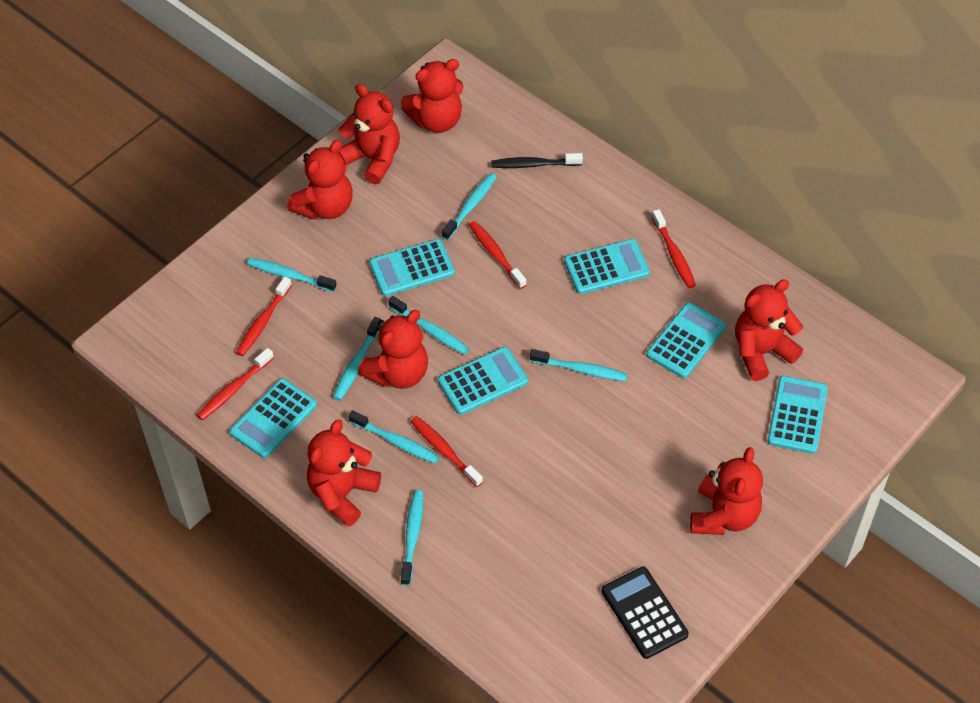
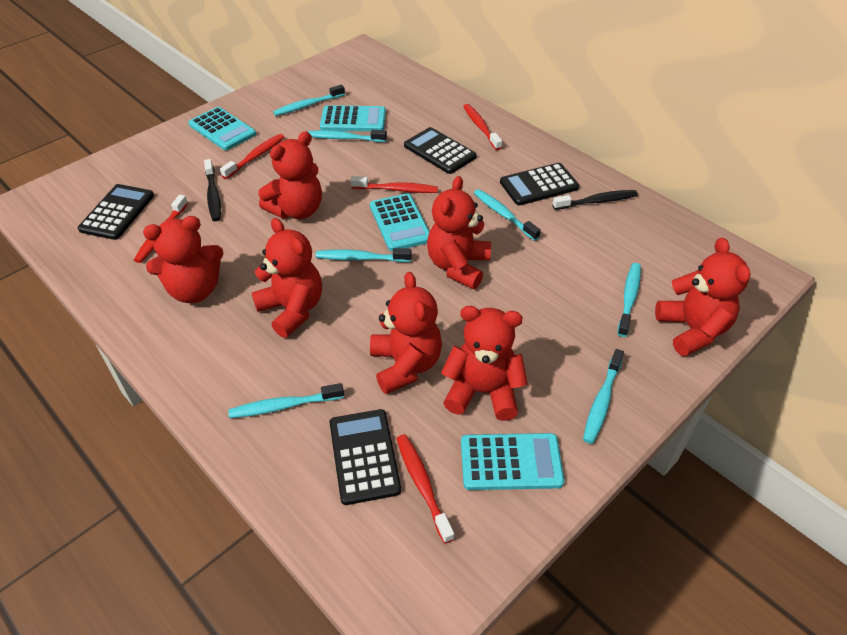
black calculator: 1 -> 4
black toothbrush: 1 -> 2
turquoise calculator: 6 -> 4

